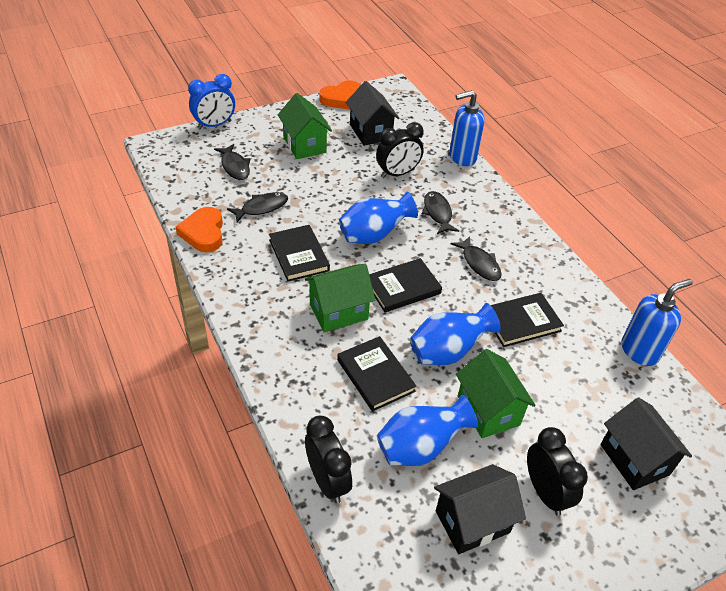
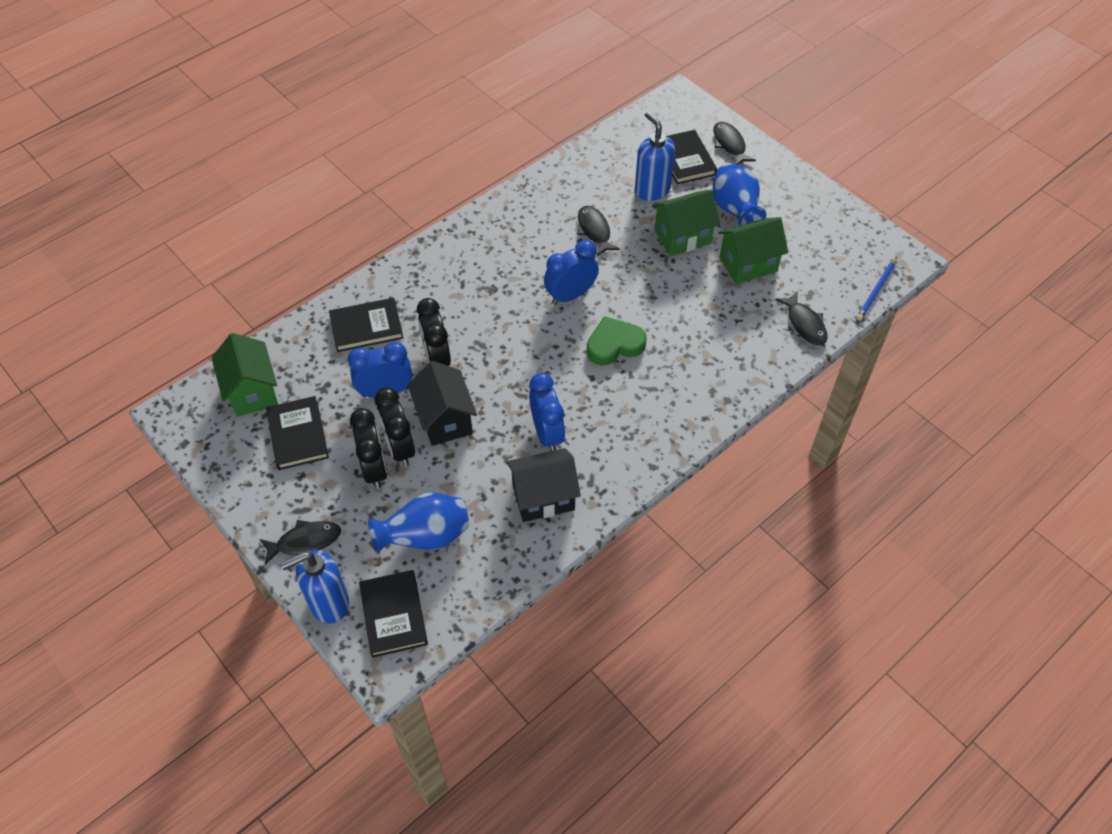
black house: 3 -> 2
blue clock: 1 -> 3
blue pencil: 0 -> 1
blue vase: 3 -> 2
green heart: 0 -> 1
orange heart: 2 -> 0

